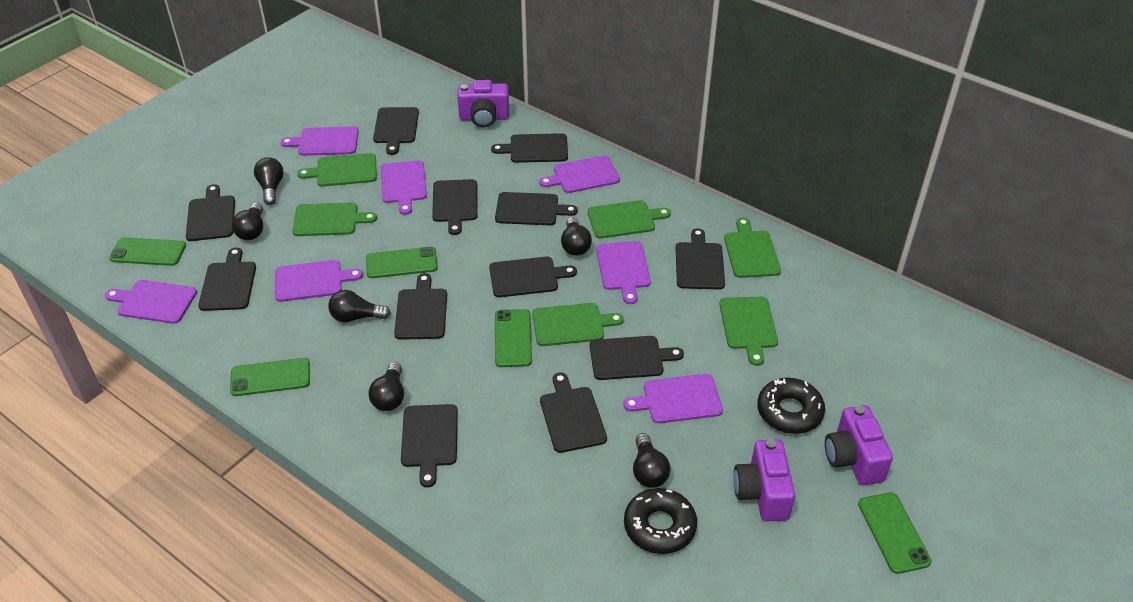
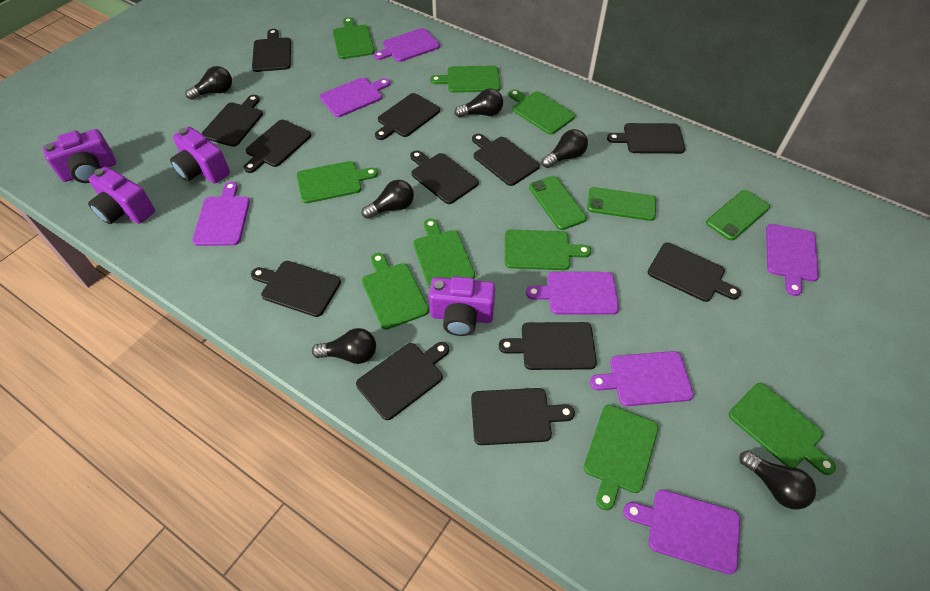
black donut: 2 -> 0
green cutting board: 6 -> 9
green phone: 5 -> 3
purple camera: 3 -> 4

